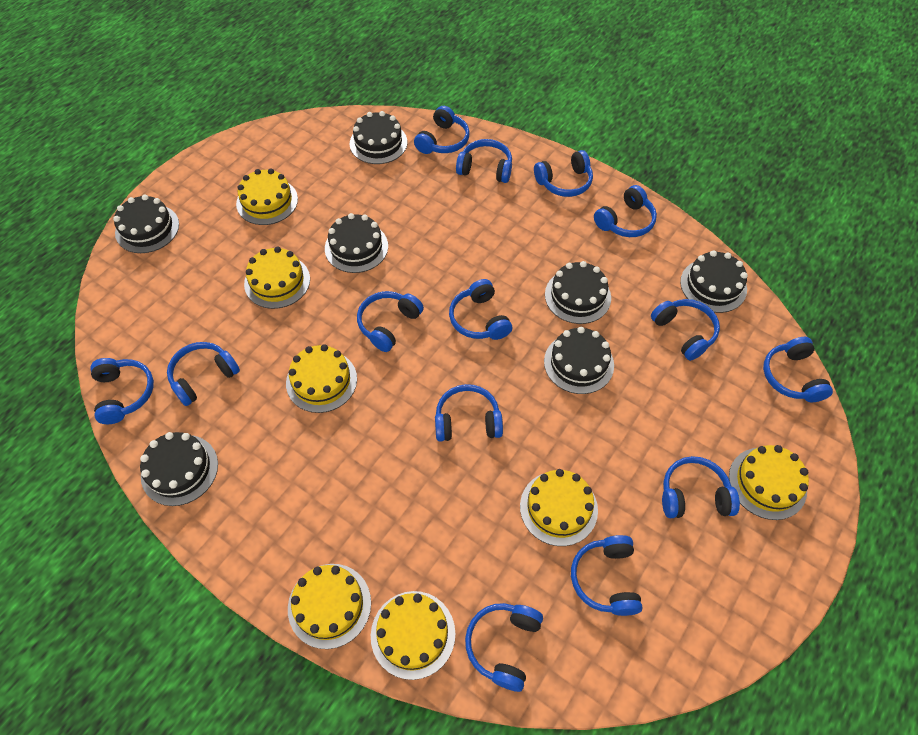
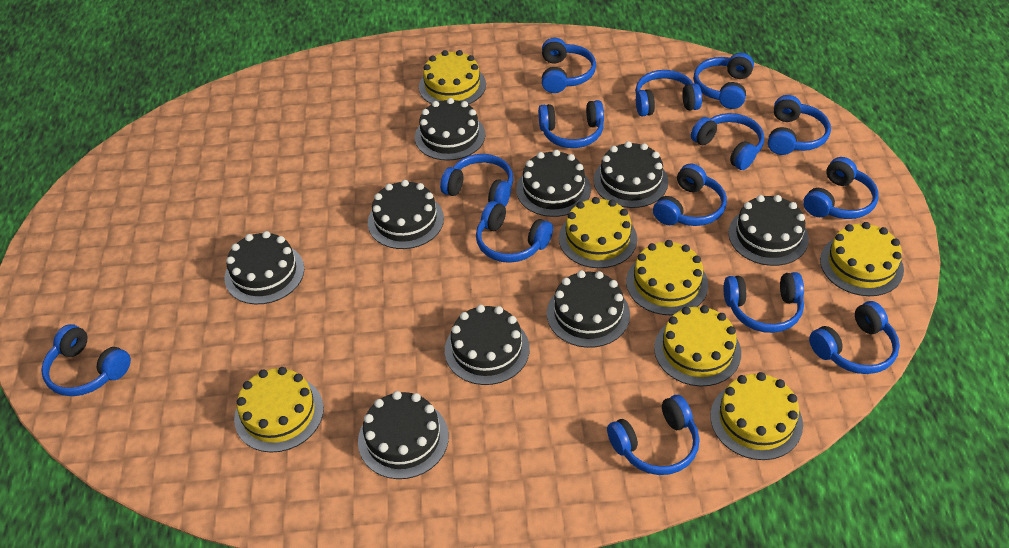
black cake: 7 -> 9

